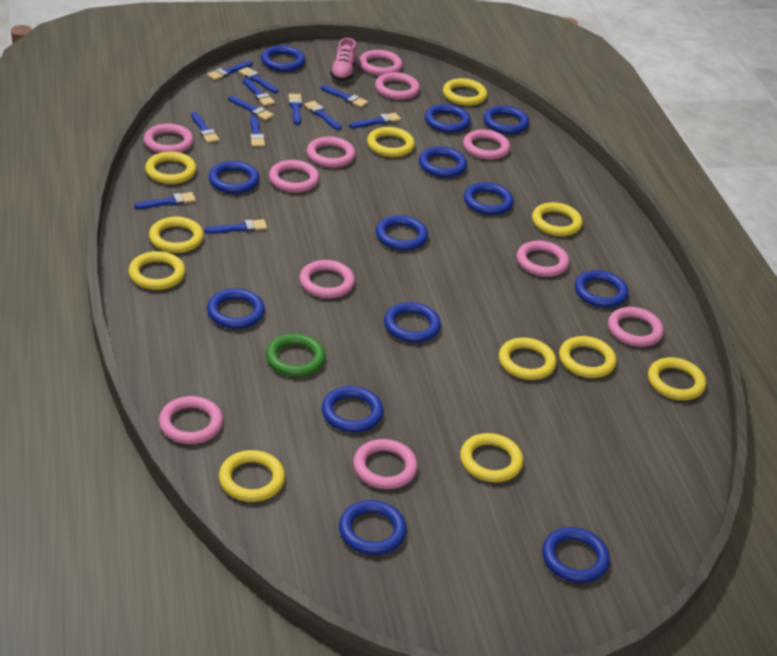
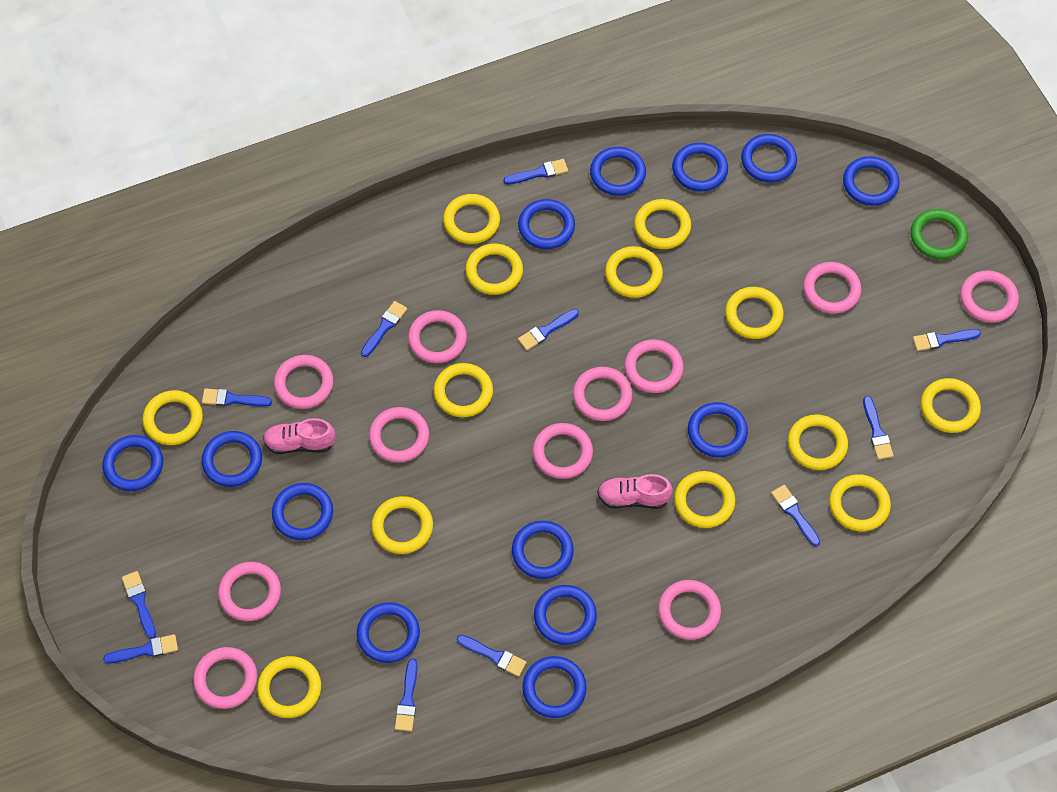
blue brush: 12 -> 11
pink shoe: 1 -> 2
yellow ring: 11 -> 13

